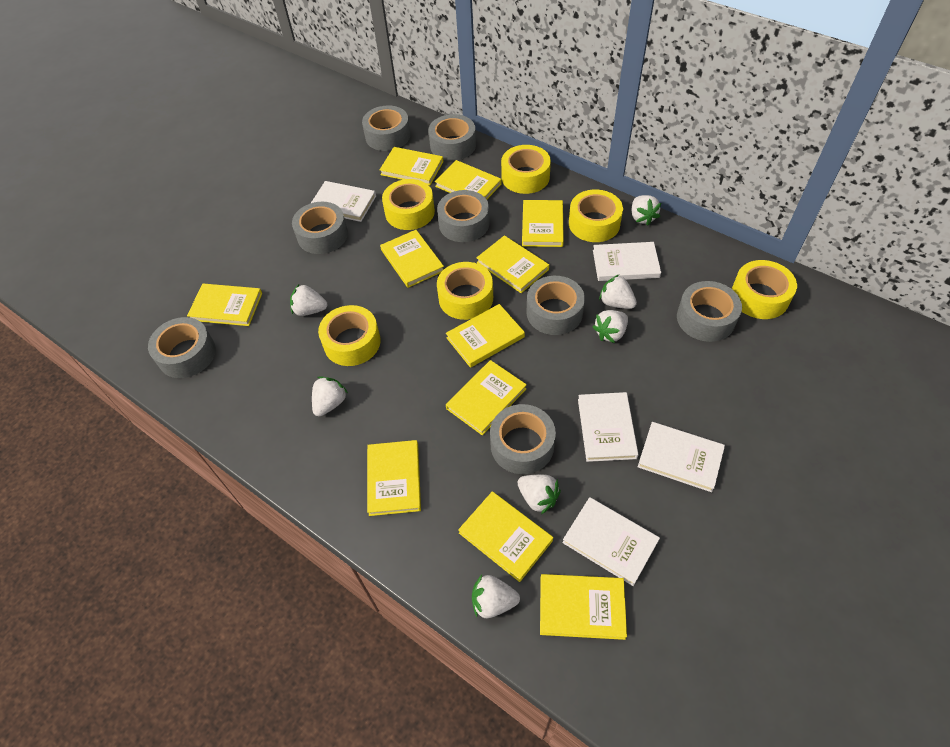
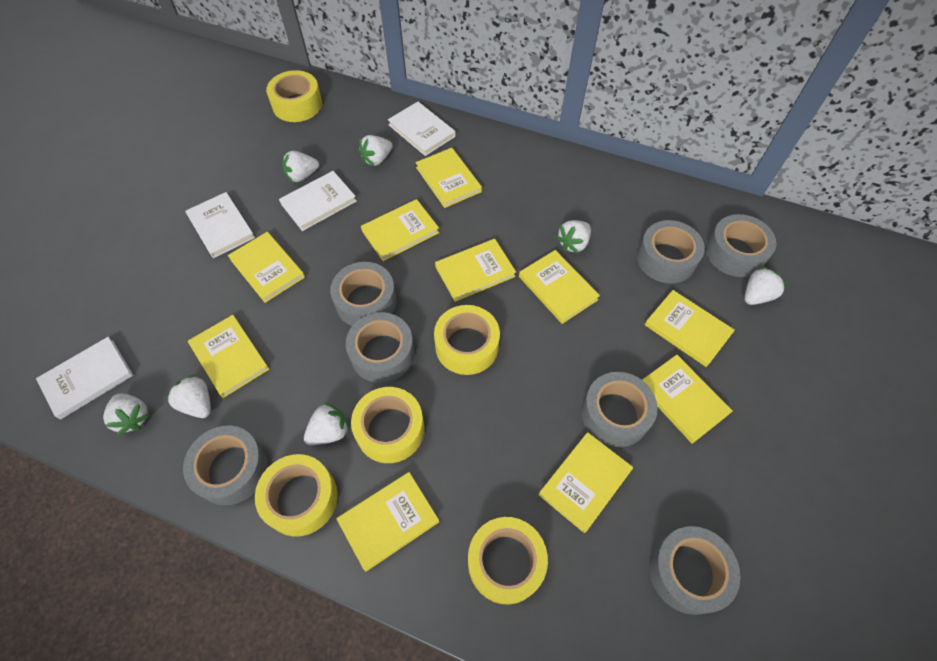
grey tape: 8 -> 7
white book: 5 -> 4
yellow book: 11 -> 10
yellow tape: 6 -> 5

